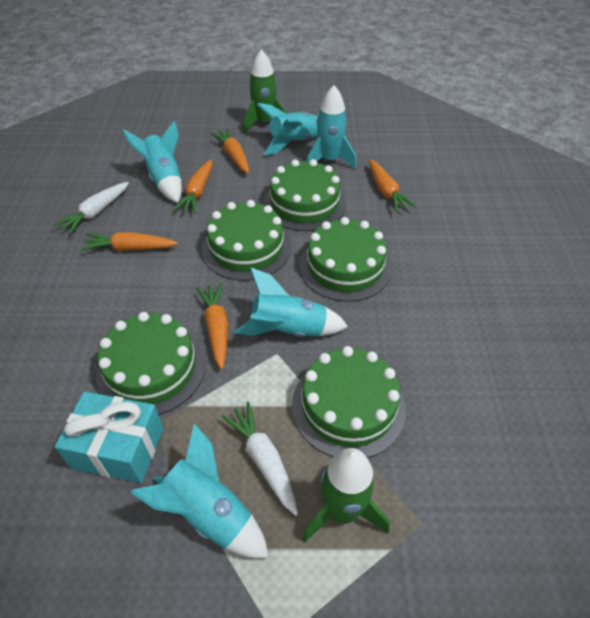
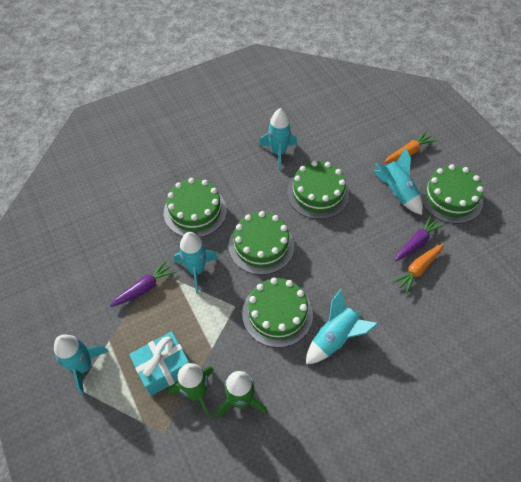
orange carrot: 5 -> 2
purple carrot: 0 -> 2
white carrot: 2 -> 0

